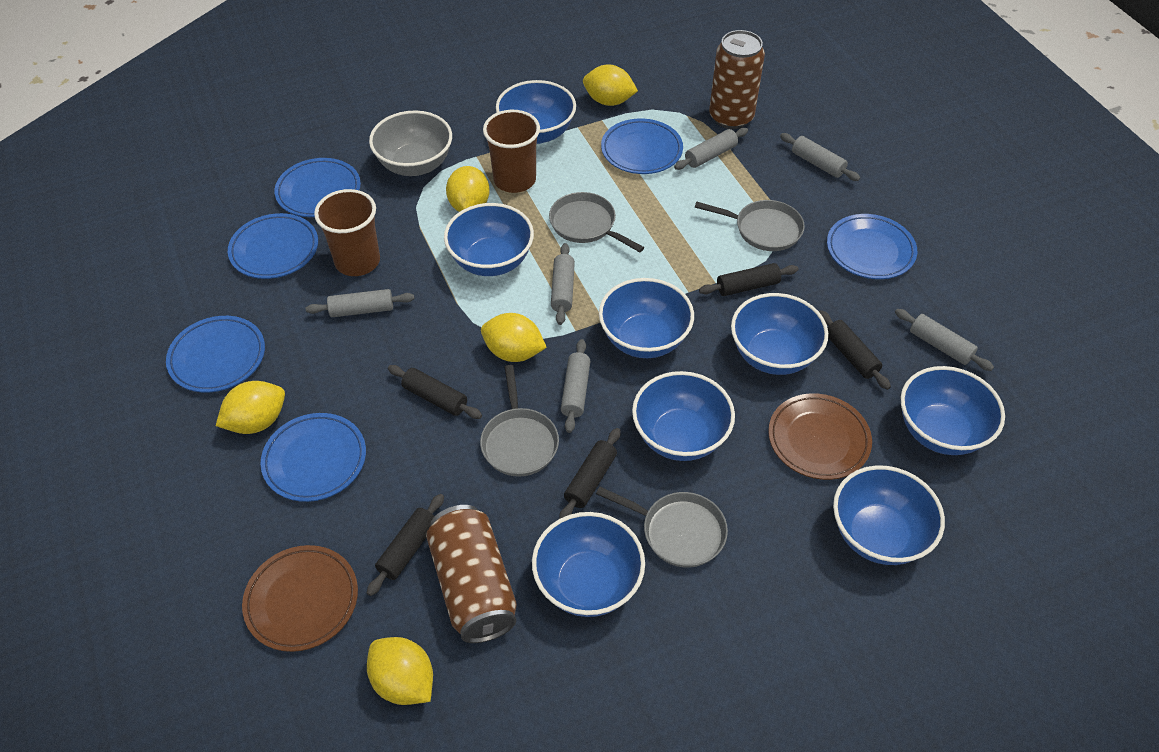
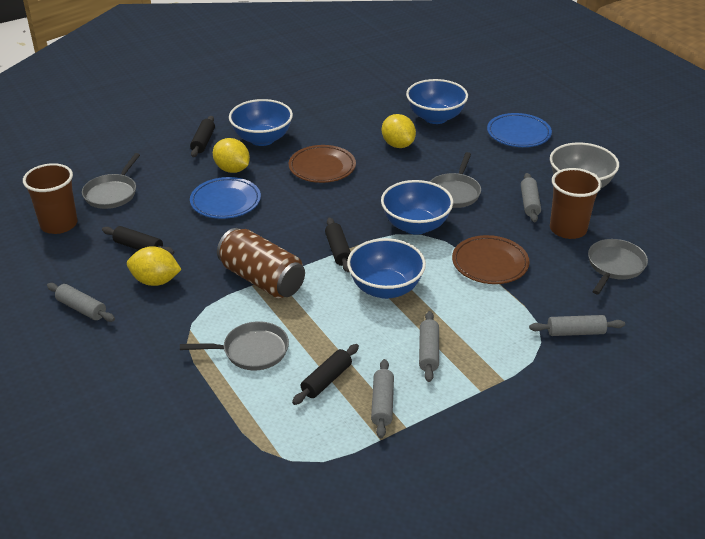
black rolling pin: 5 -> 4
blue bowl: 8 -> 4
blue plate: 6 -> 2
brown can: 2 -> 1
grey rolling pin: 6 -> 5
yellow lemon: 5 -> 3

